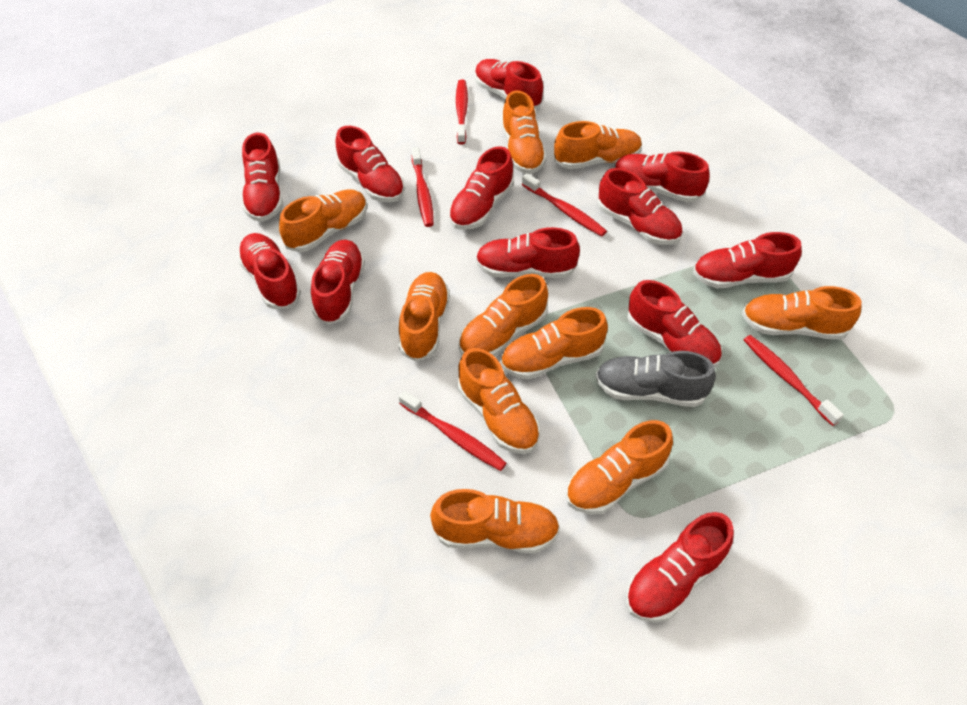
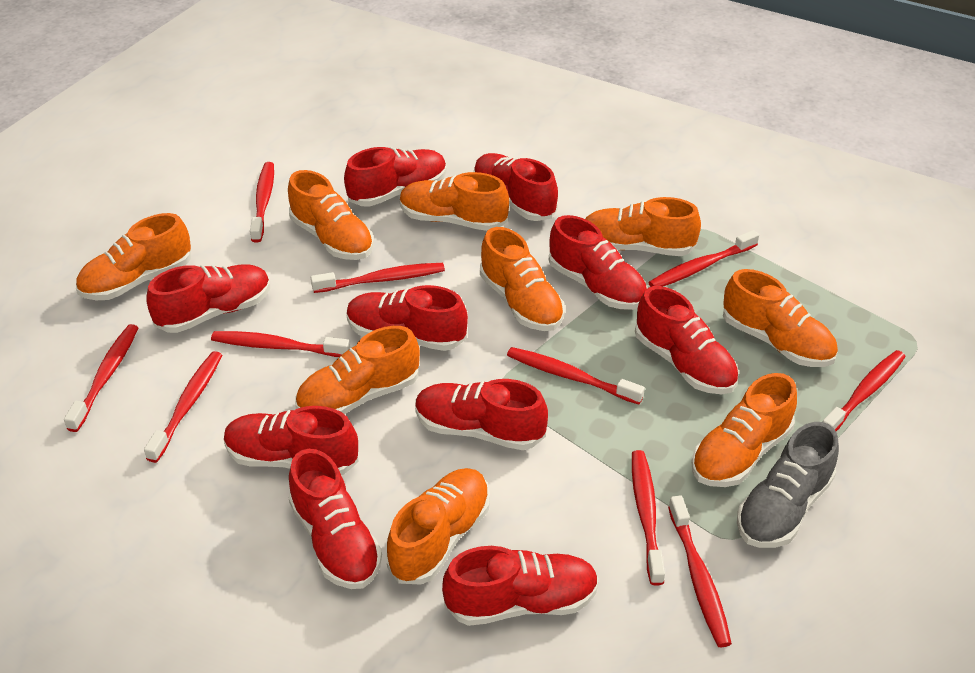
orange shoe: 10 -> 9
red shoe: 12 -> 10
red toothbrush: 5 -> 10

